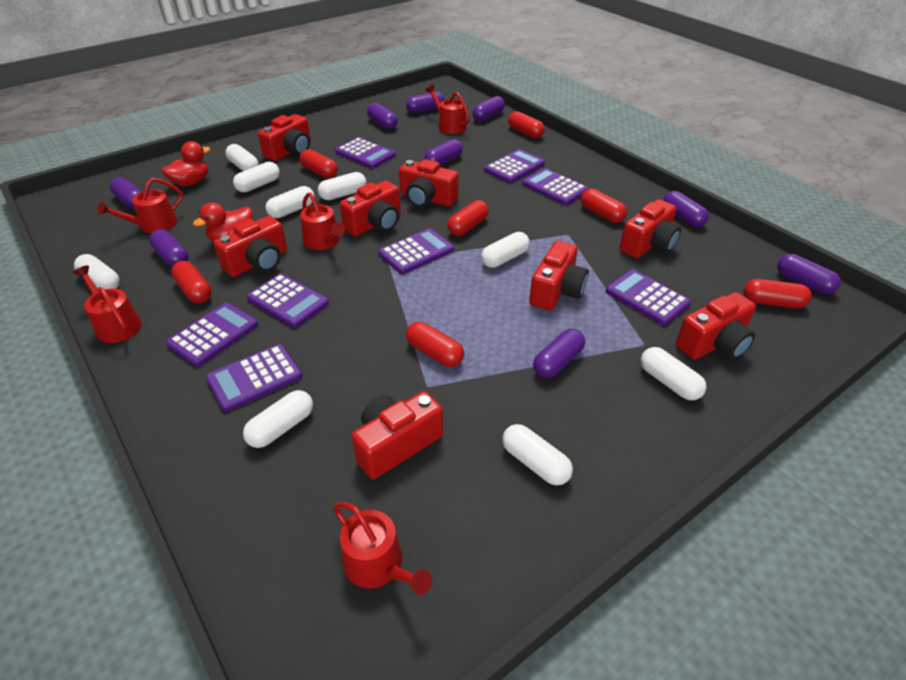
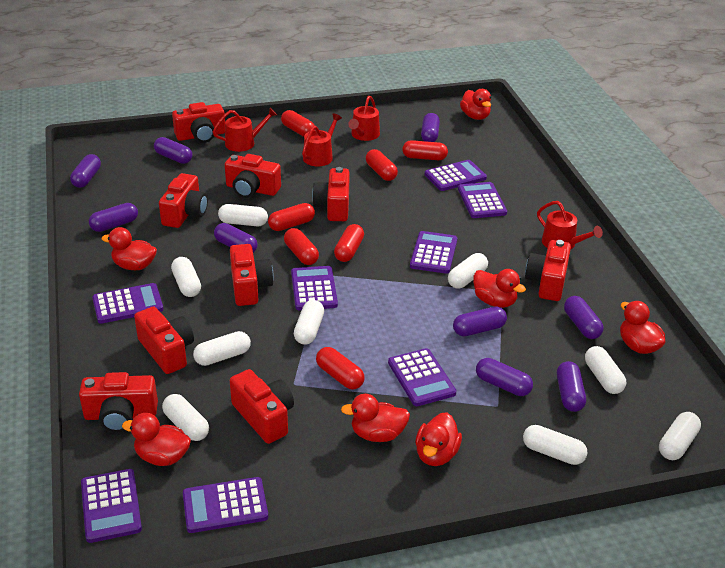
red camera: 8 -> 9
red duck: 2 -> 7
red watering can: 5 -> 4

